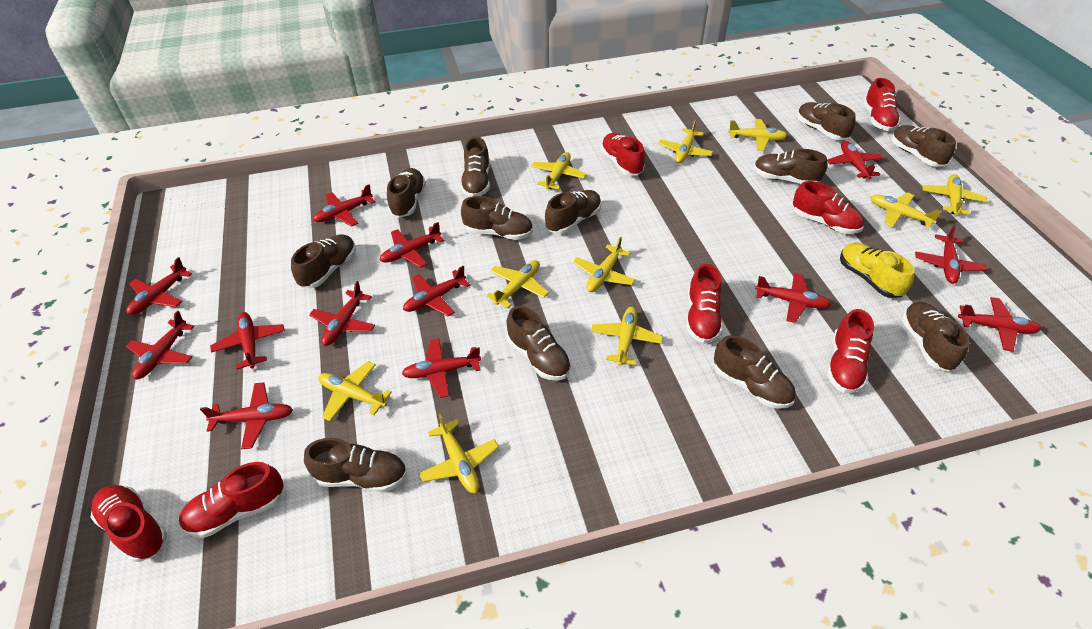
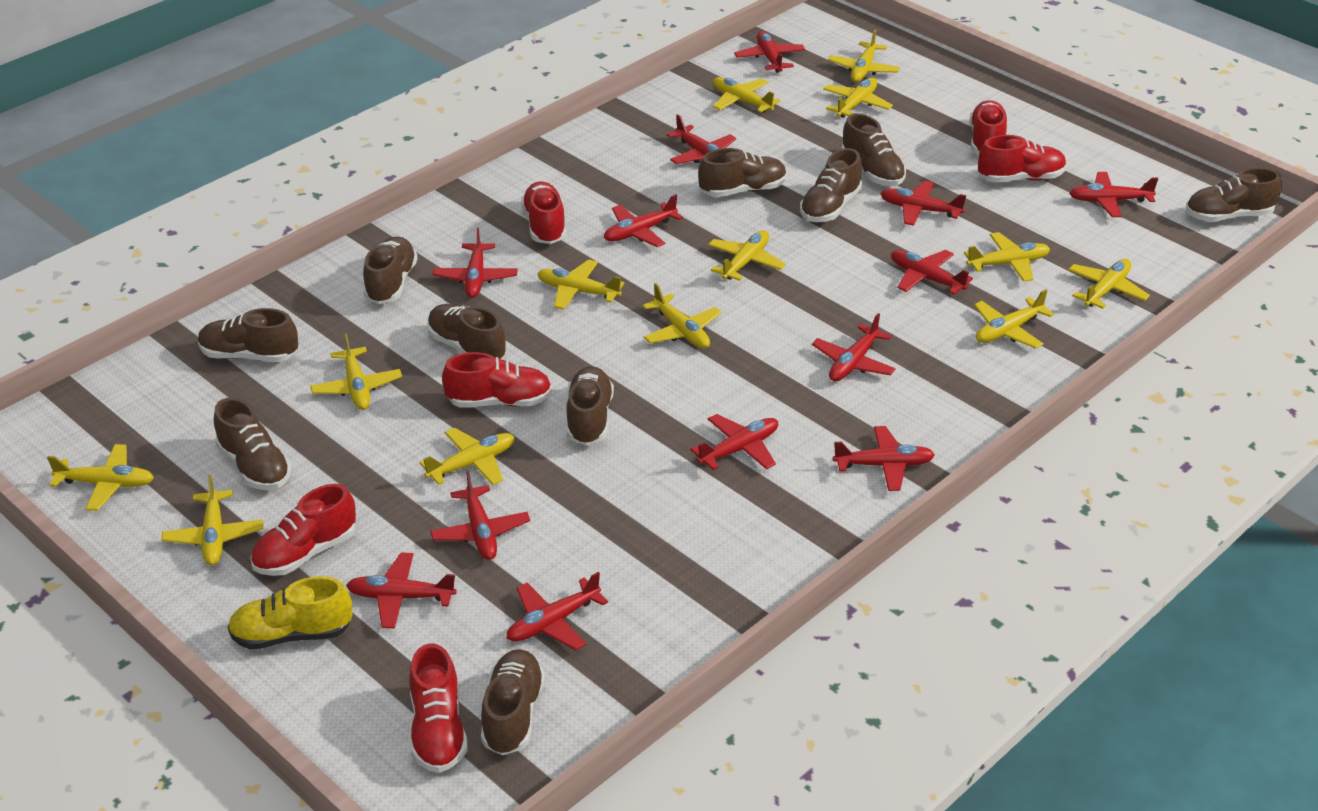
brown shoe: 12 -> 10
red shoe: 7 -> 6
yellow plane: 10 -> 13

